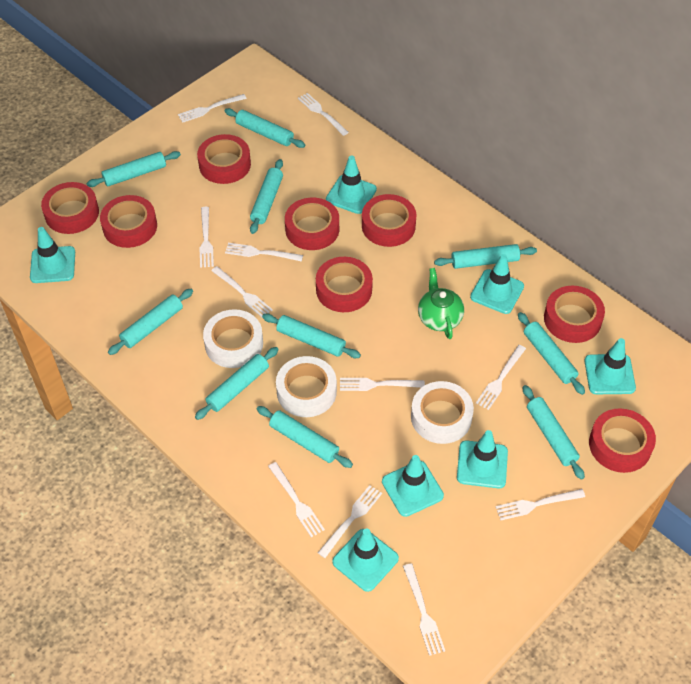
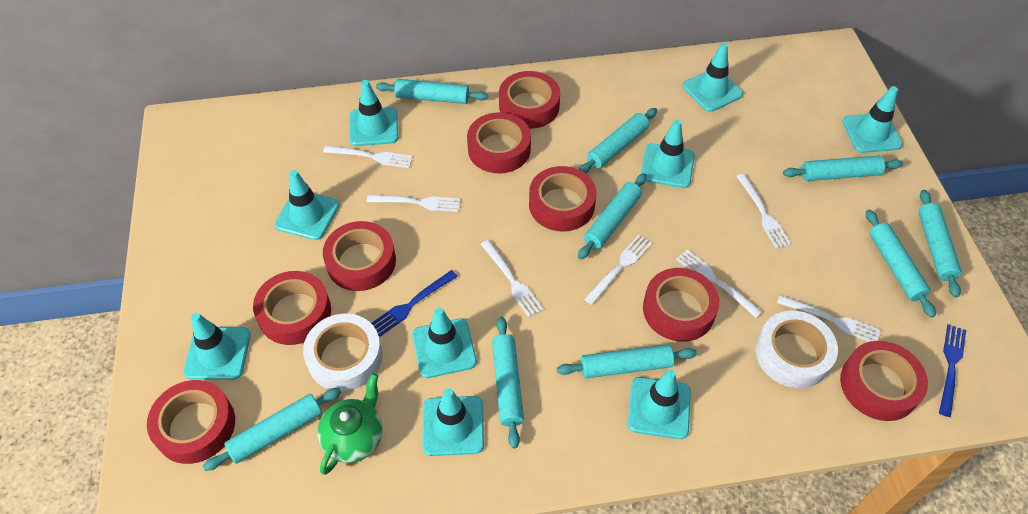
blue fork: 0 -> 2
turquoise rolling pin: 10 -> 9
turquoise traffic cone: 7 -> 9
white fork: 11 -> 7
white tape: 3 -> 2

